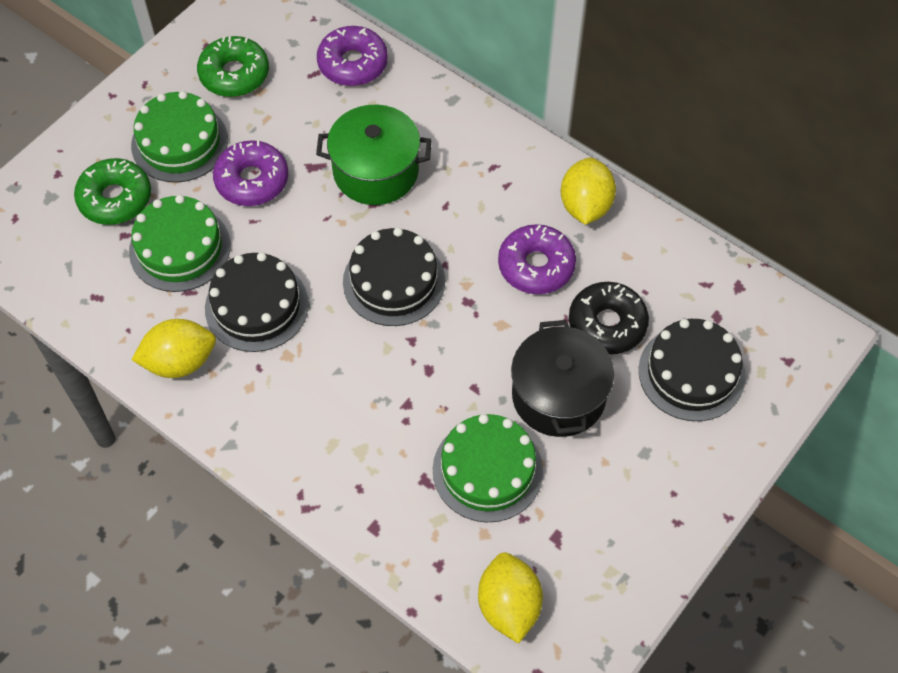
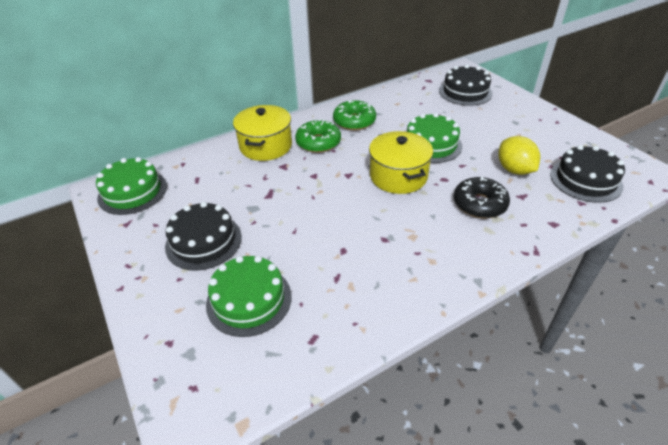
black pot: 1 -> 0
green pot: 1 -> 0
purple donut: 3 -> 0
yellow lemon: 3 -> 1
yellow pot: 0 -> 2

